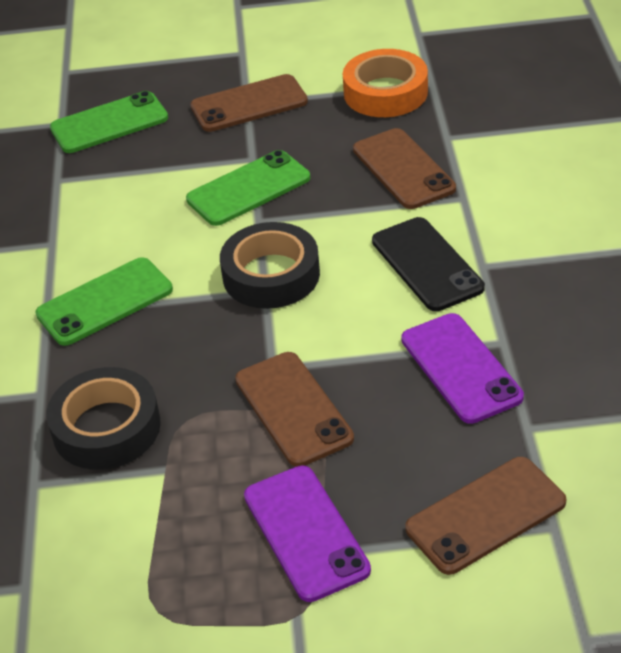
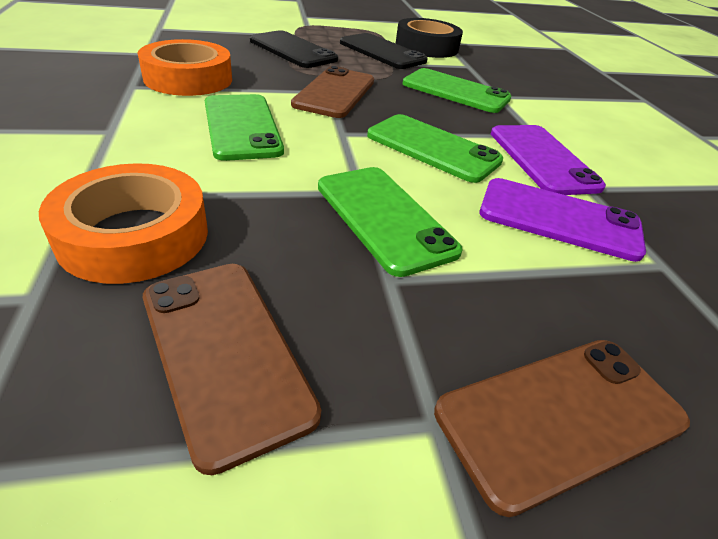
black phone: 1 -> 2
black tape: 2 -> 1
brown phone: 4 -> 3
green phone: 3 -> 4
orange tape: 1 -> 2

